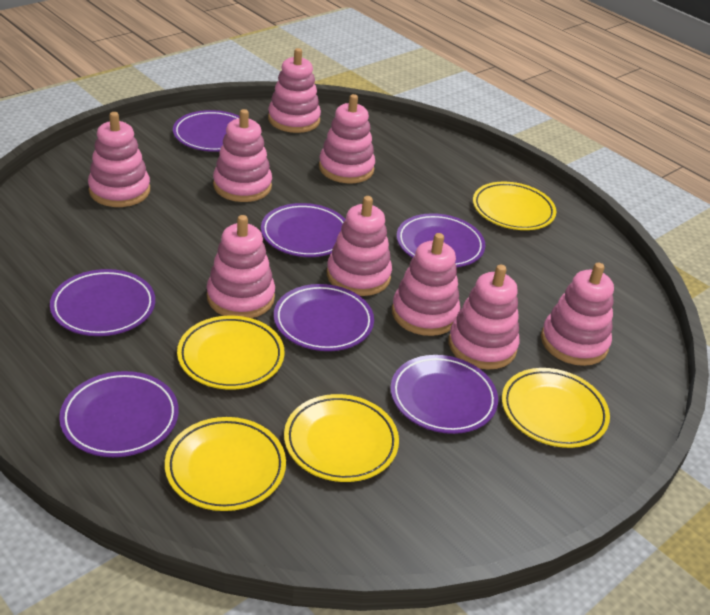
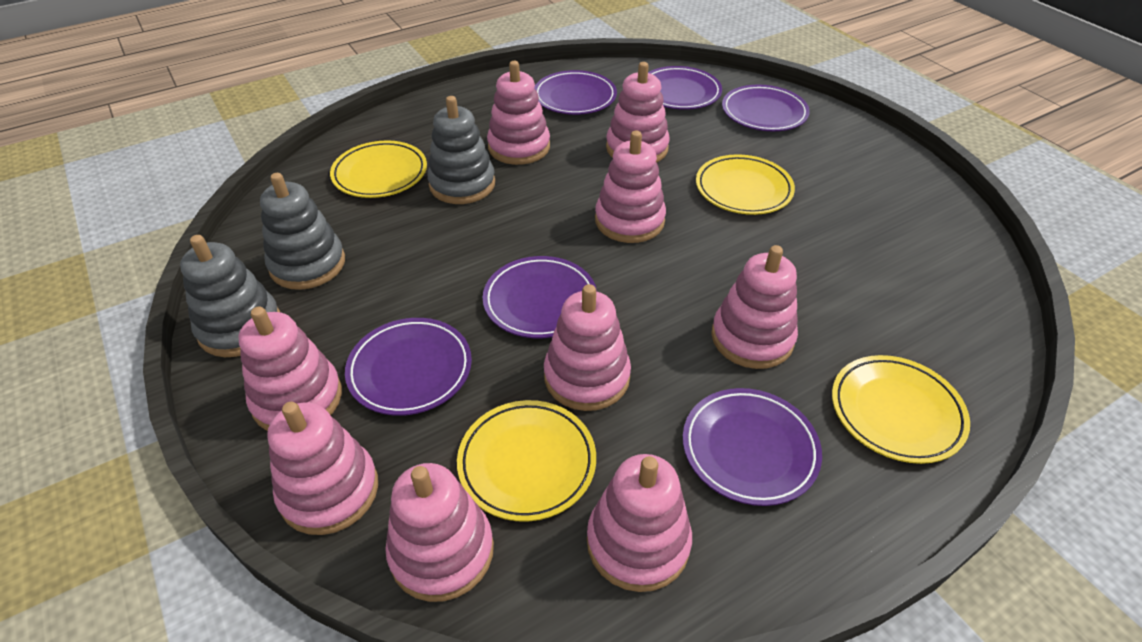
grey stacking toy: 0 -> 3
purple plate: 7 -> 6
yellow plate: 5 -> 4

